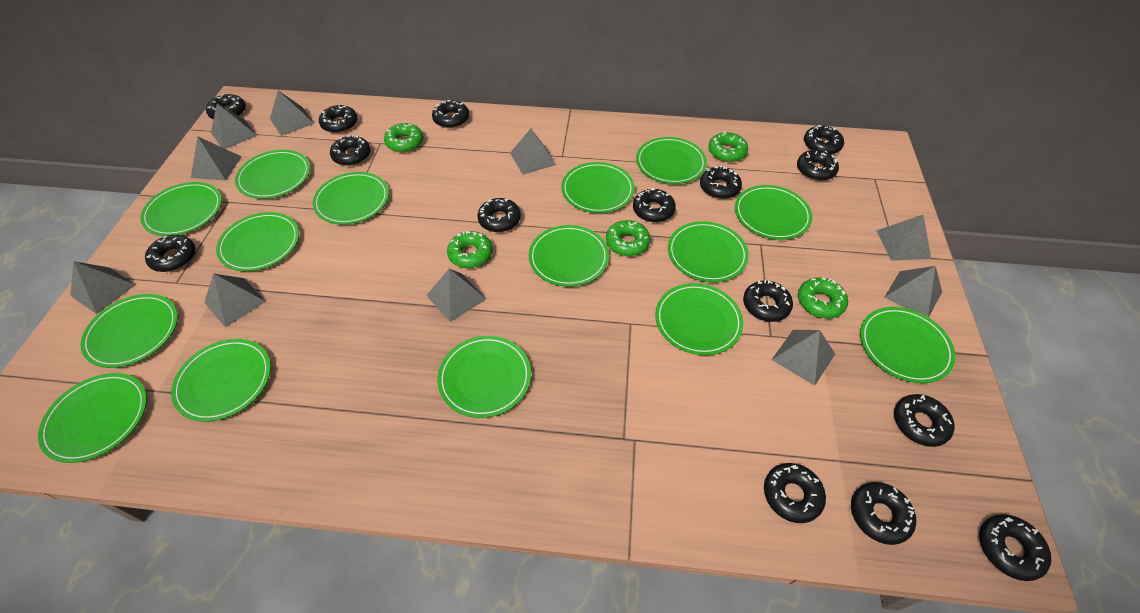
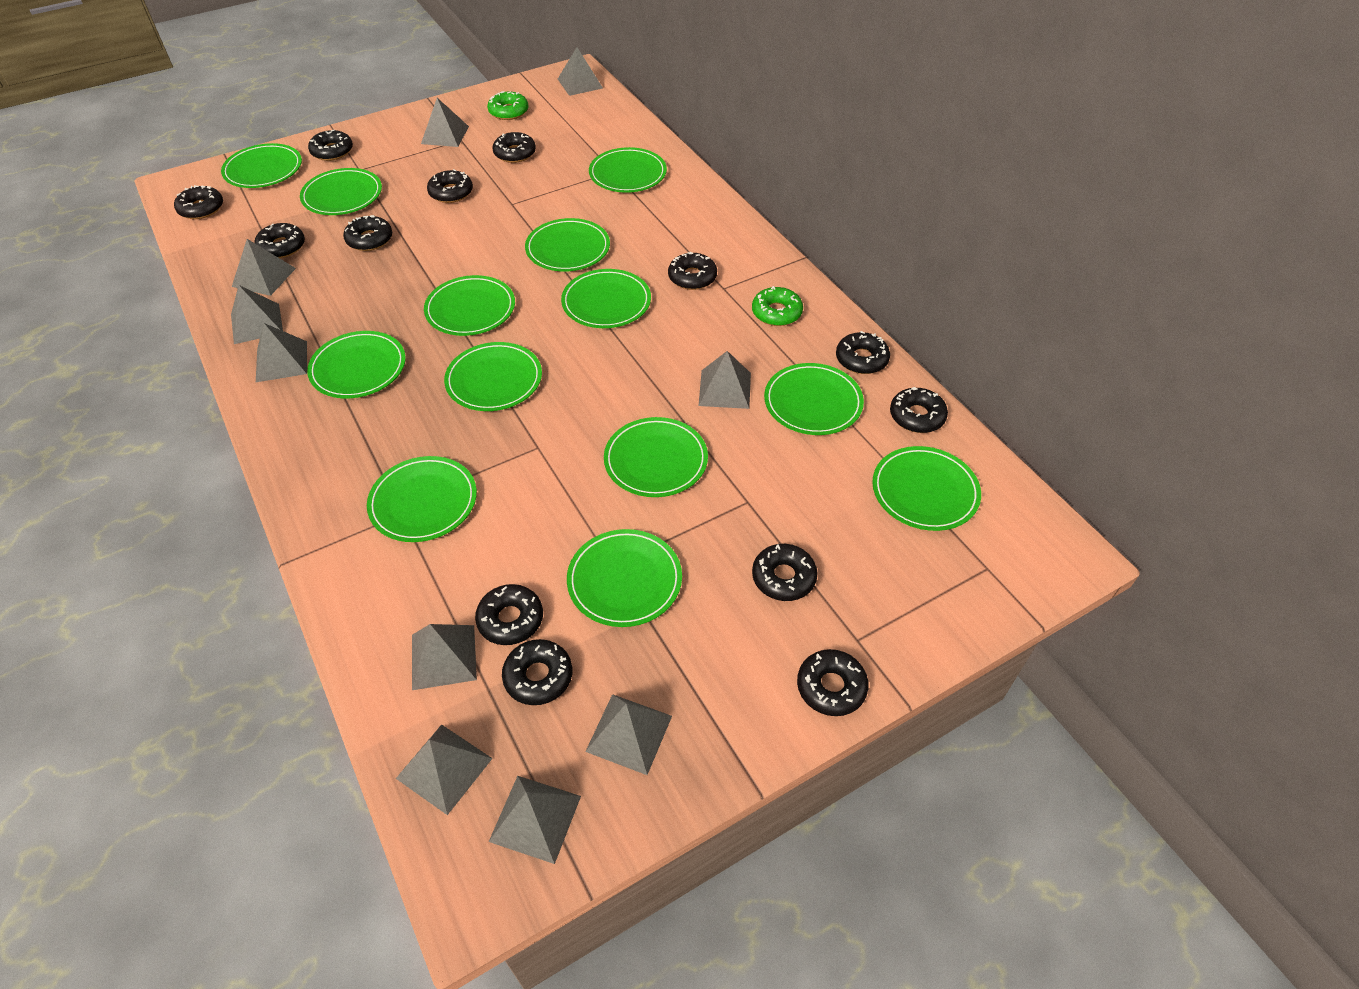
black donut: 15 -> 13
green donut: 5 -> 2
green plate: 15 -> 13

